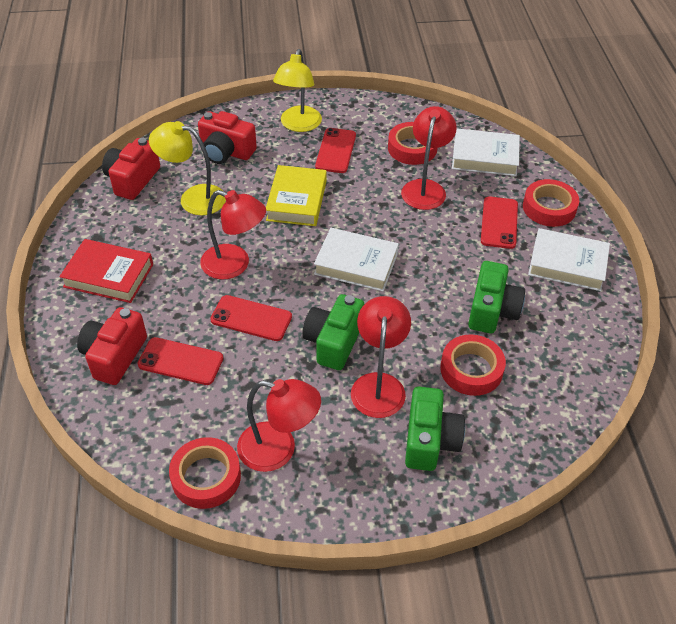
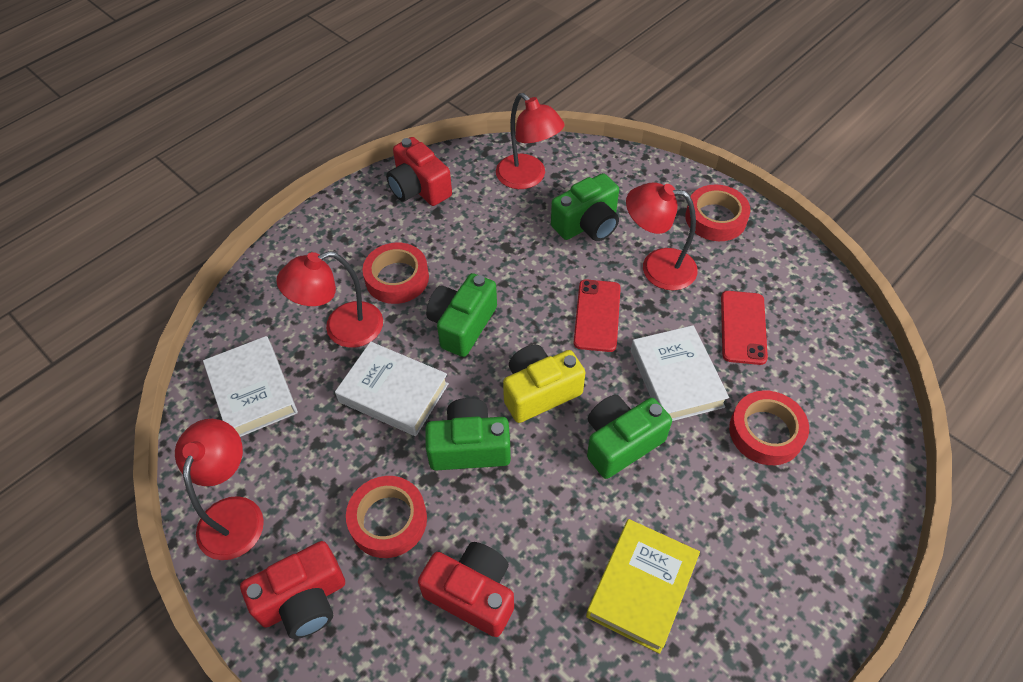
green camera: 3 -> 4
red book: 1 -> 0
red phone: 4 -> 2
yellow camera: 0 -> 1
yellow lamp: 2 -> 0

